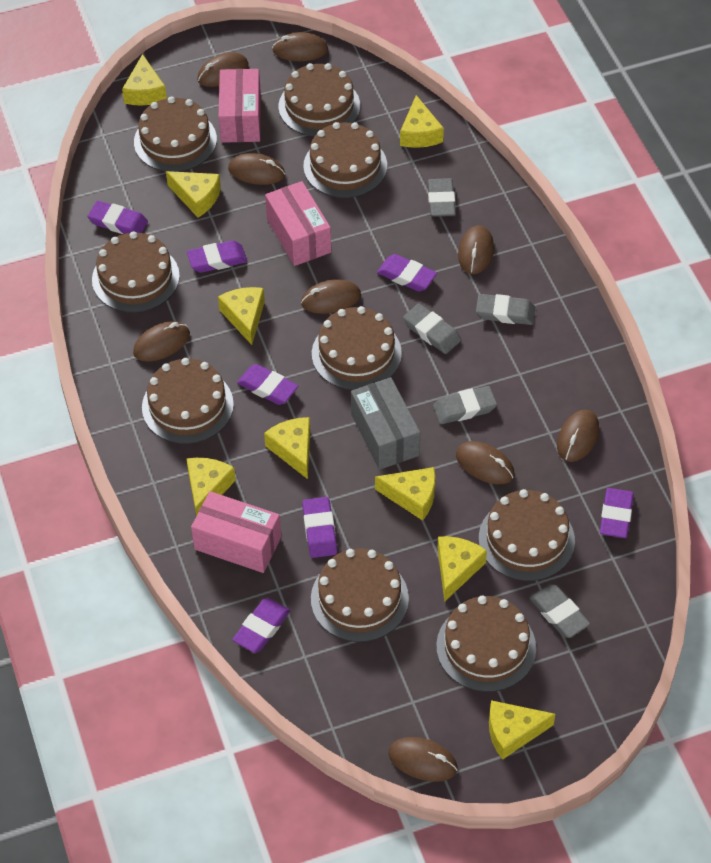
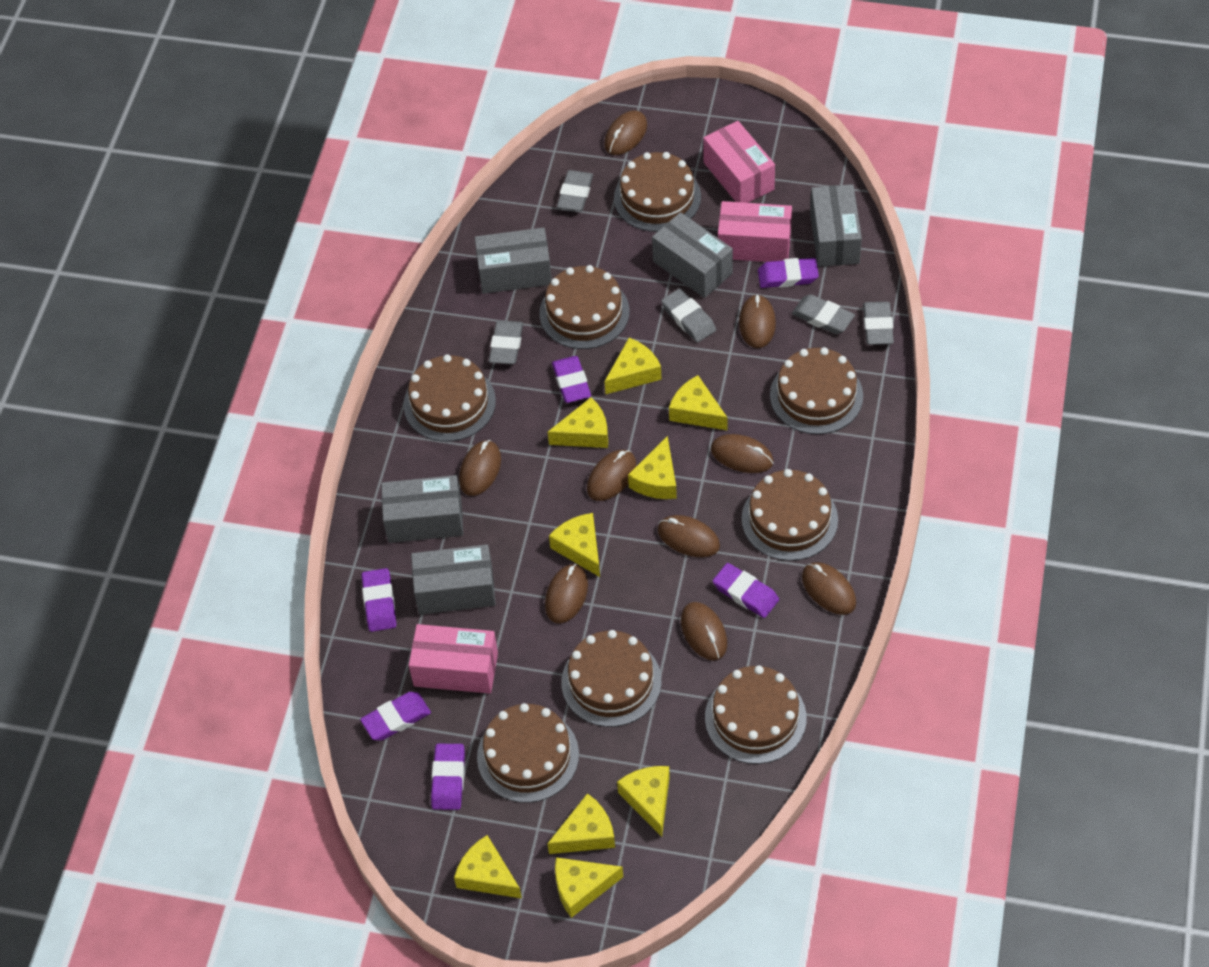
brown cake: 9 -> 8
grey box: 1 -> 5
purple eraser: 7 -> 6

